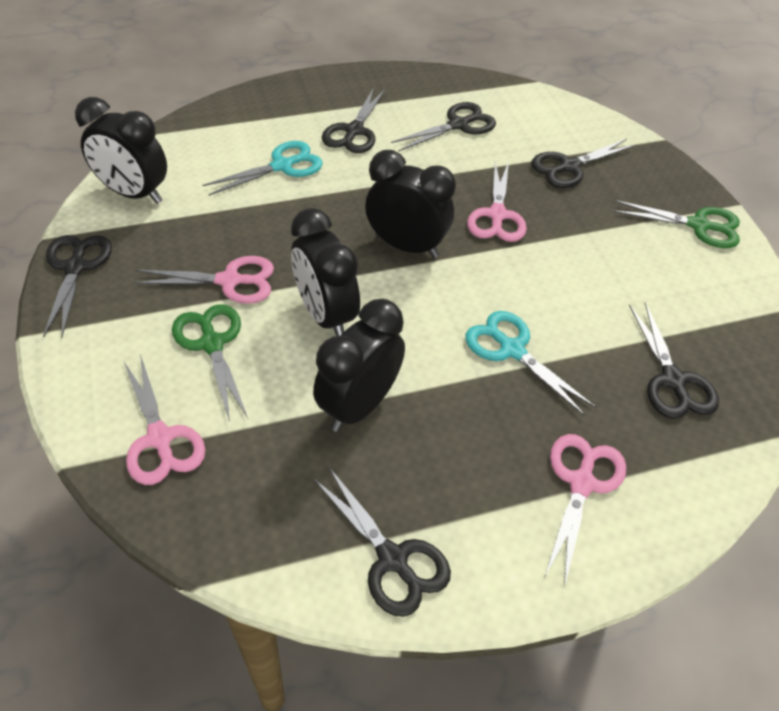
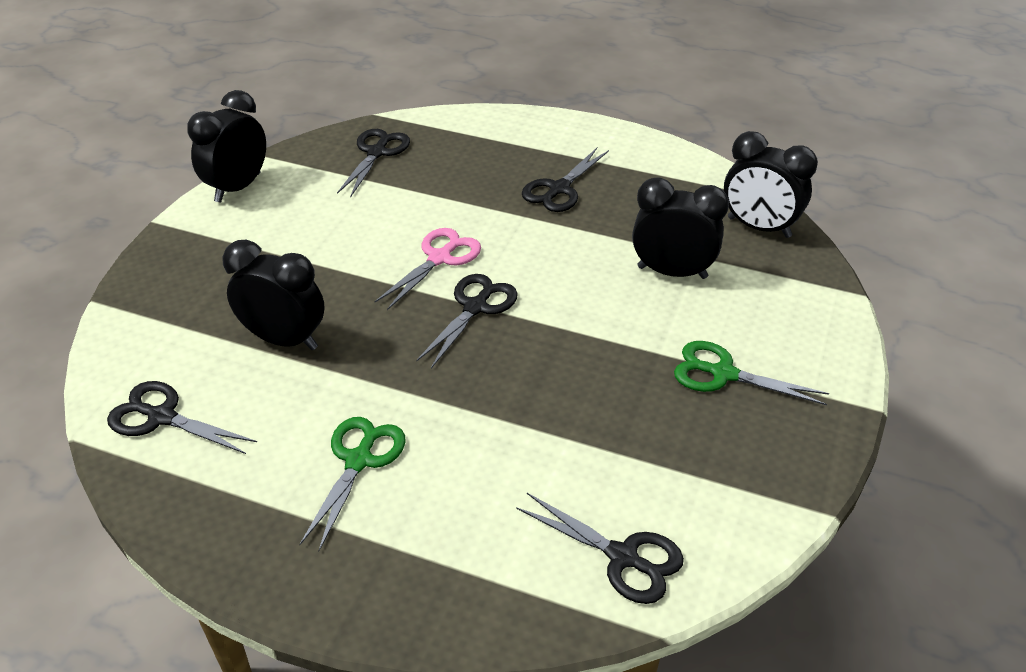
black scissors: 6 -> 5
pink scissors: 4 -> 1
turquoise scissors: 2 -> 0

